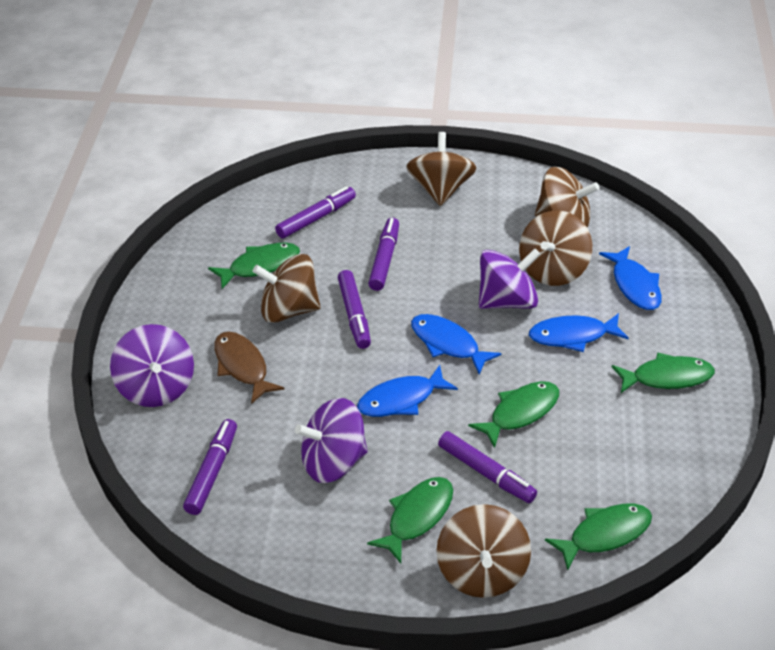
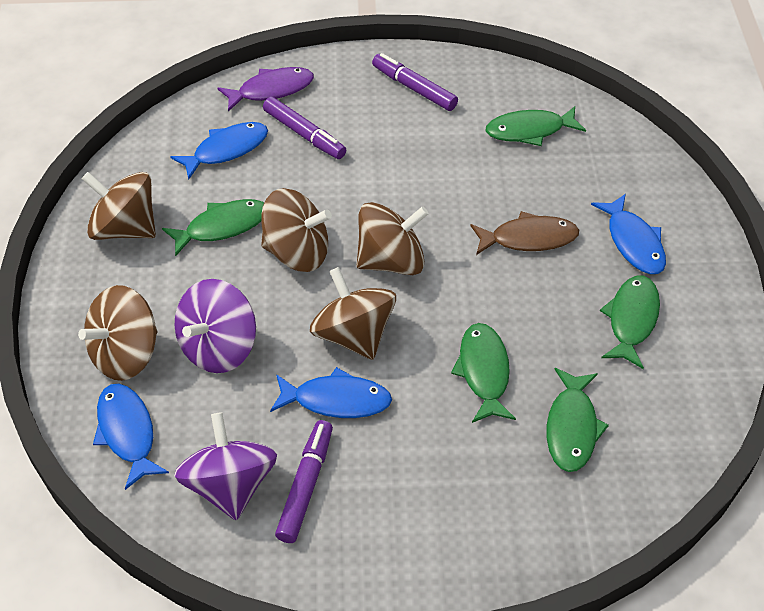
purple fish: 0 -> 1
purple marker: 5 -> 3
purple spinning top: 3 -> 2

